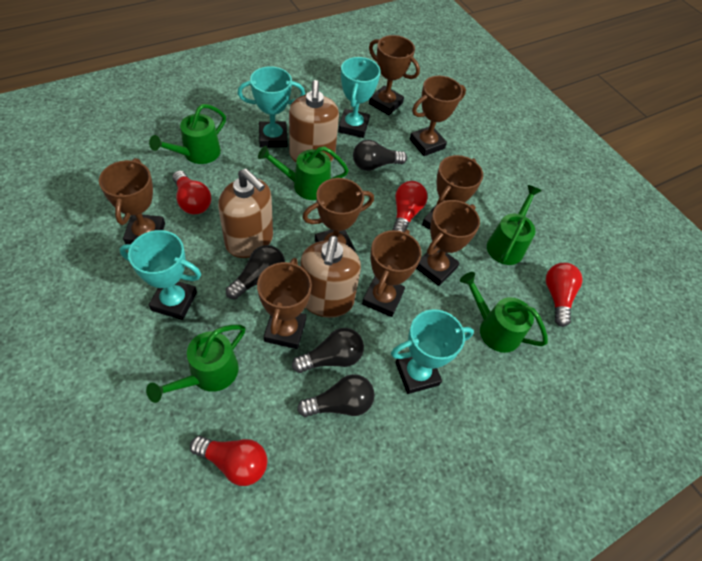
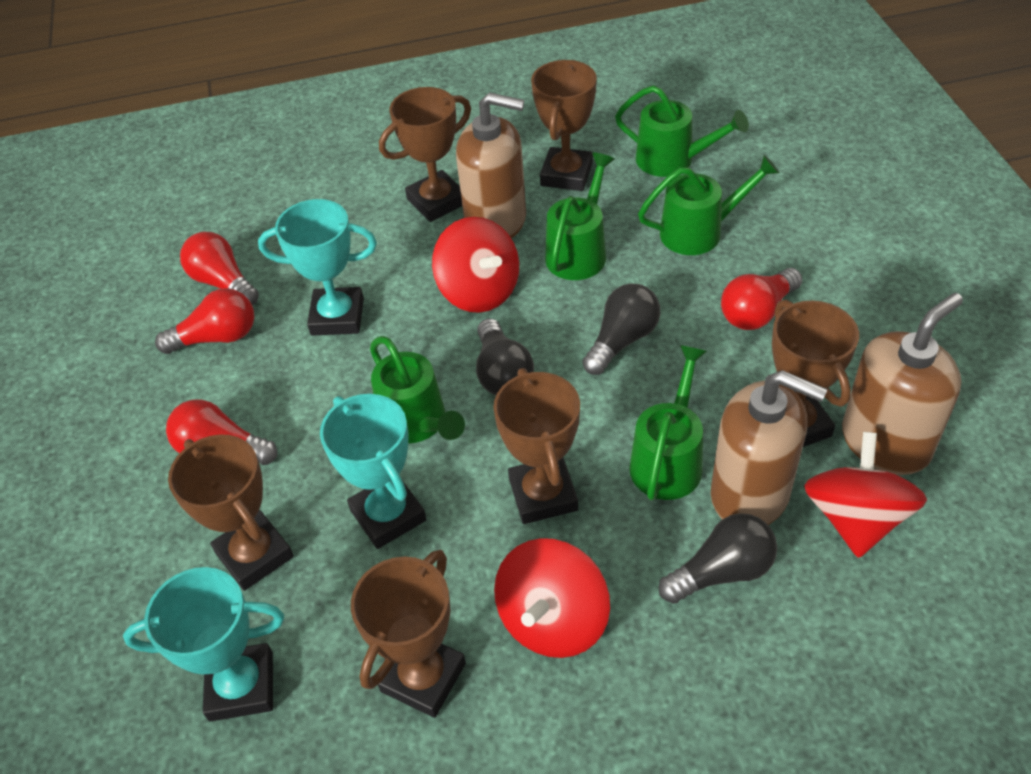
black light bulb: 4 -> 3
brown trophy: 8 -> 6
red spinning top: 0 -> 3
turquoise trophy: 4 -> 3

